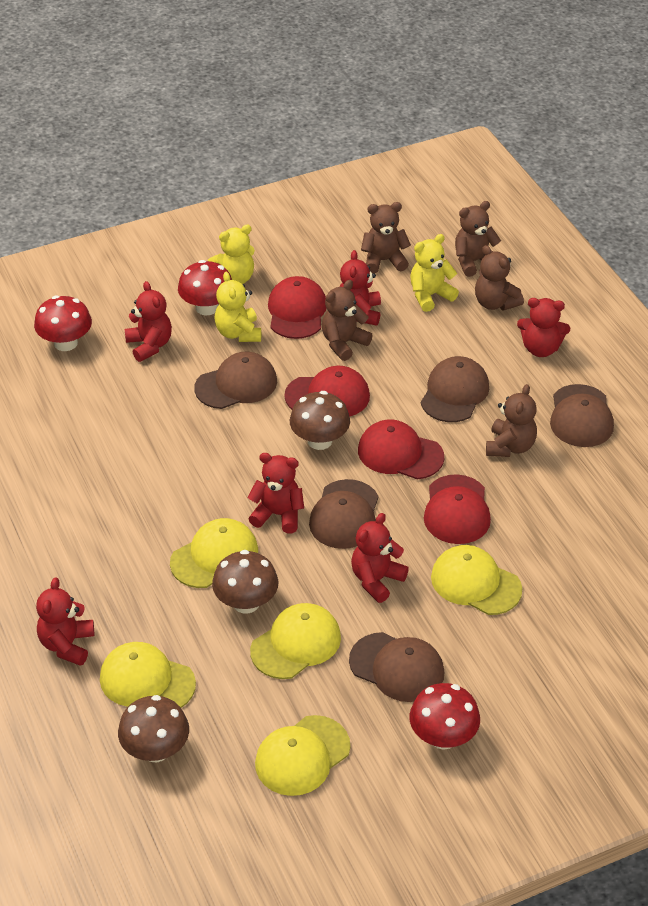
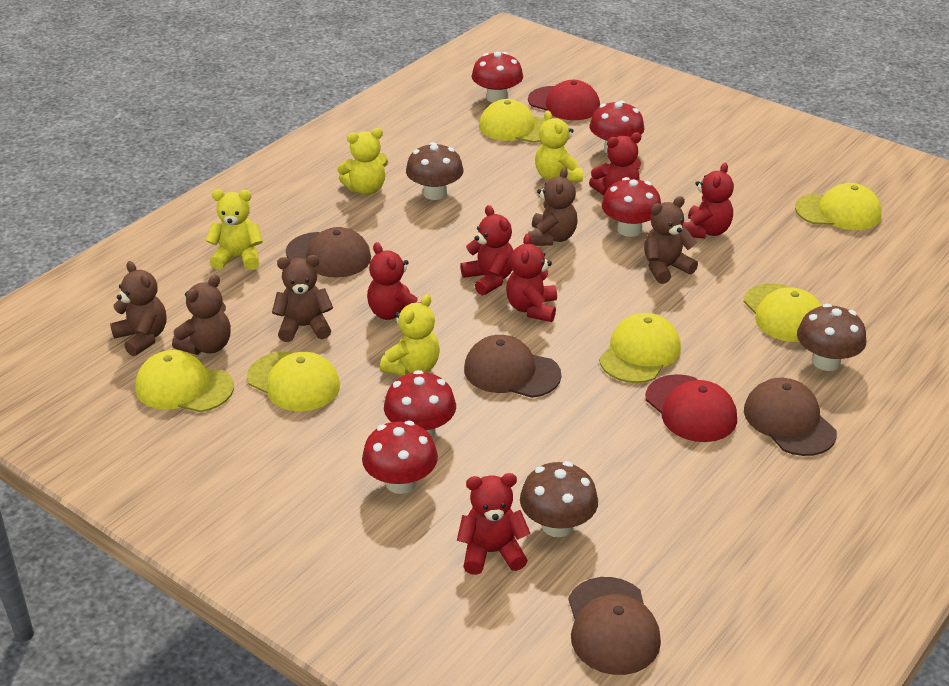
brown cap: 5 -> 4
red cap: 4 -> 2
red mushroom: 3 -> 5
yellow cap: 5 -> 6
yellow teddy bear: 3 -> 4

